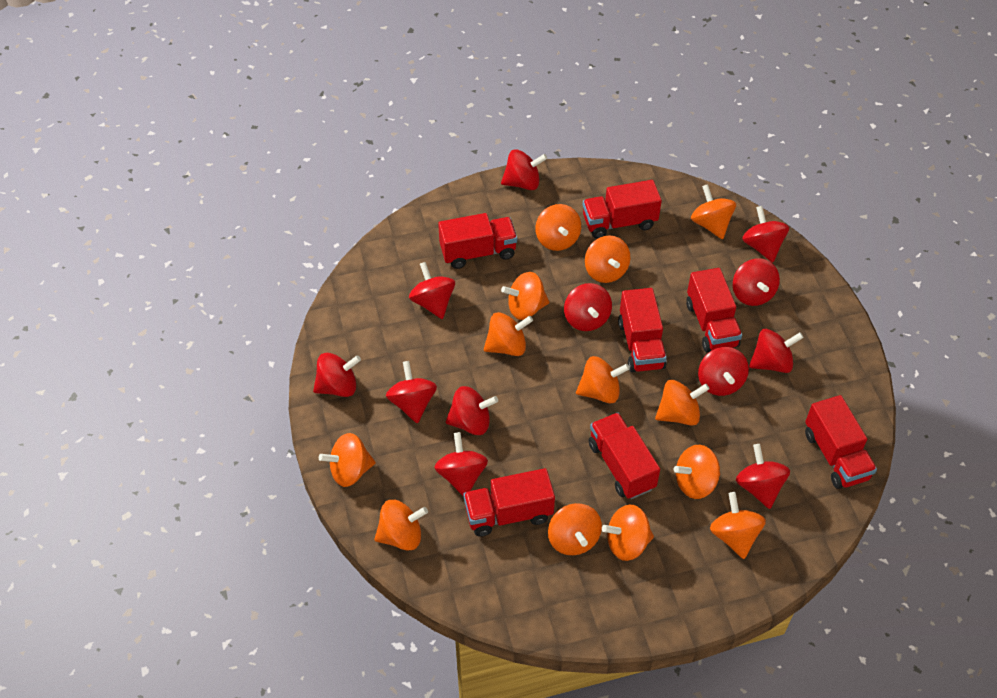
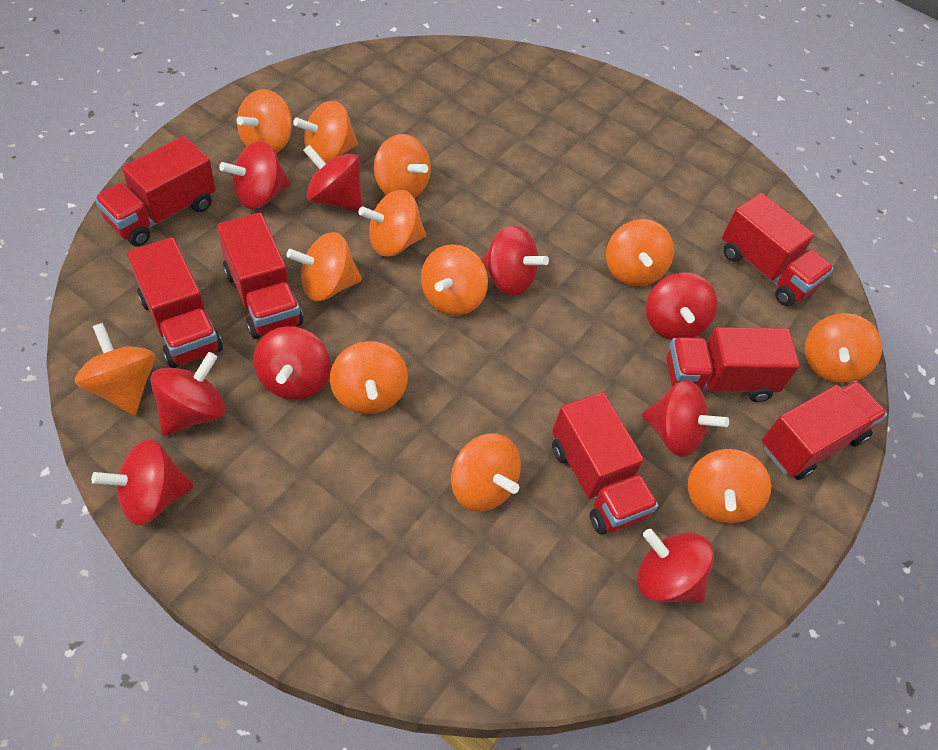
orange spinning top: 13 -> 12
red spinning top: 12 -> 9

